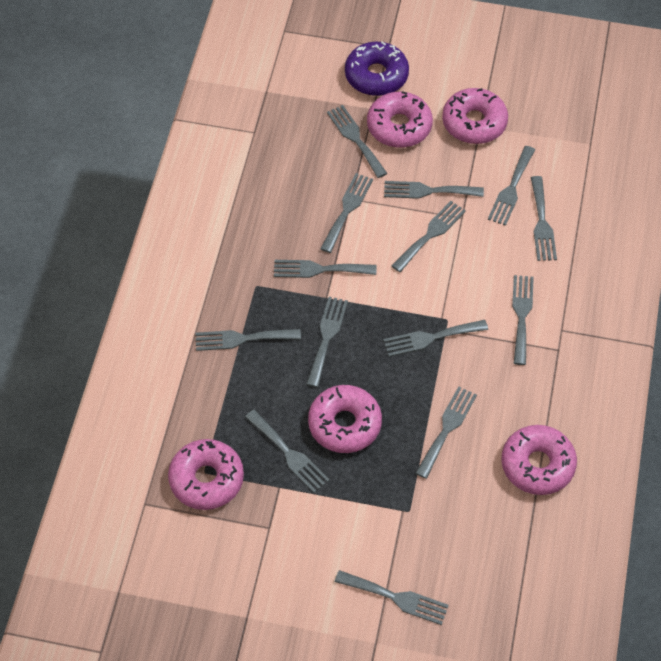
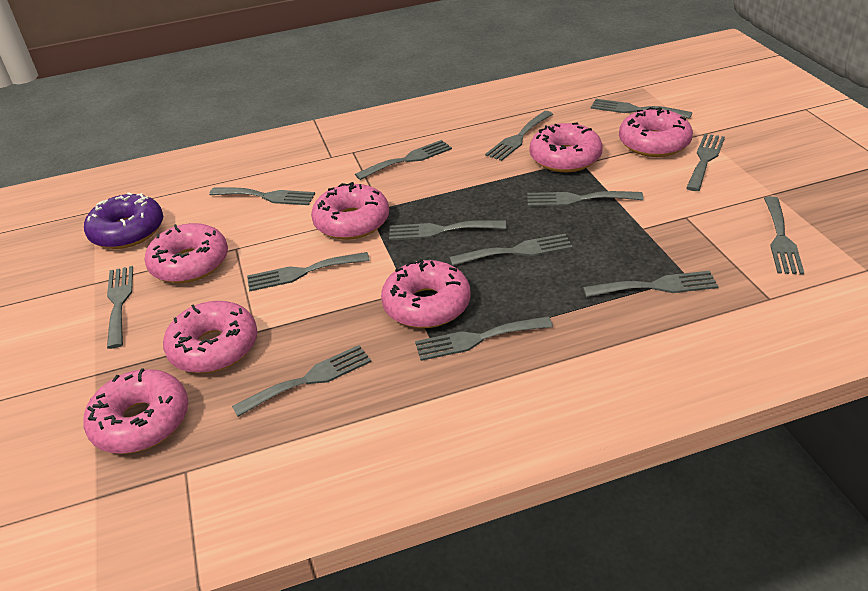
pink donut: 5 -> 7

